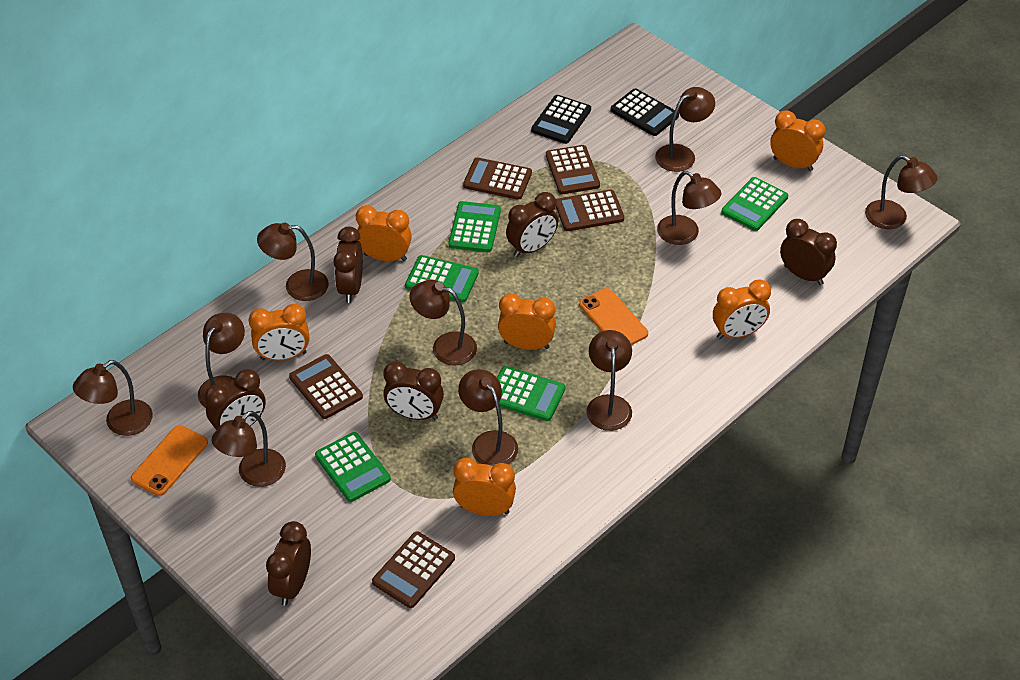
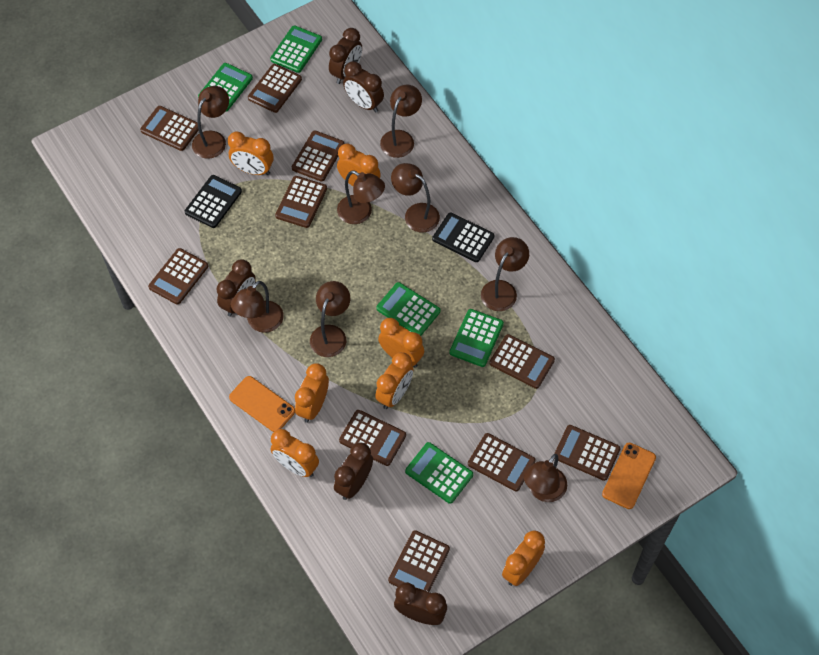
brown calculator: 5 -> 10
brown clock: 6 -> 5
brown lamp: 10 -> 8
orange clock: 6 -> 7

